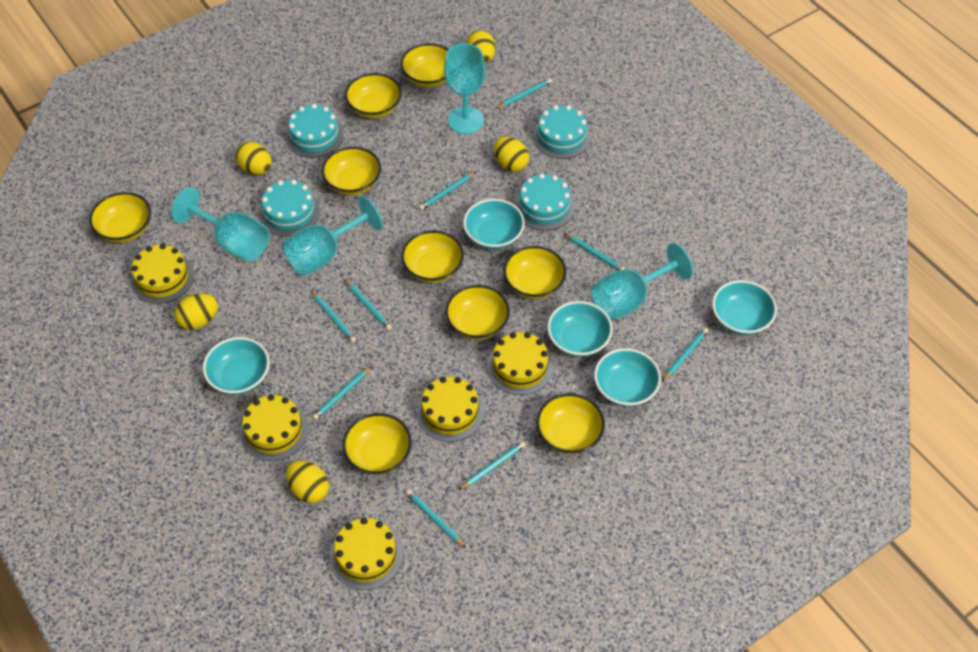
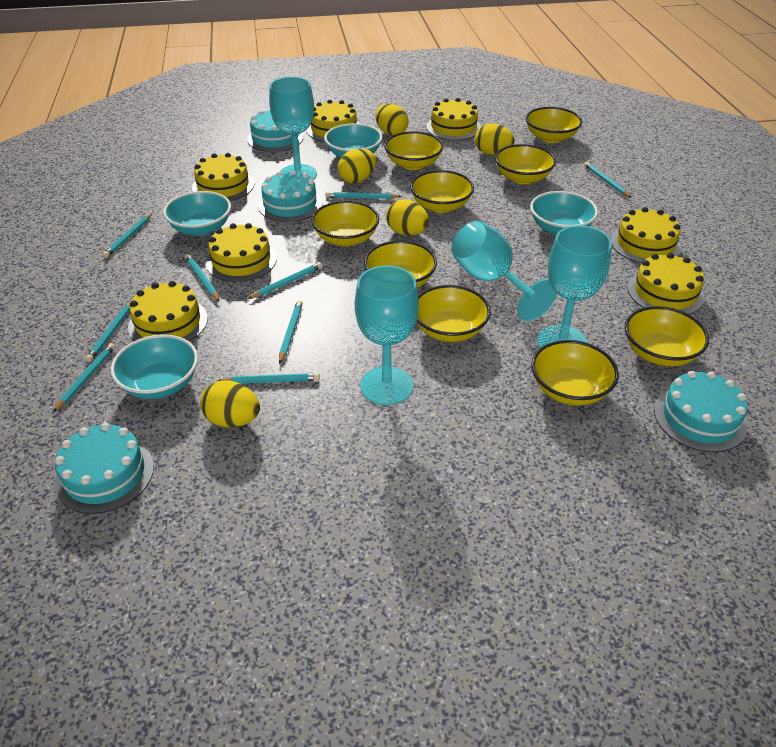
turquoise bowl: 5 -> 4
yellow cake: 5 -> 7

